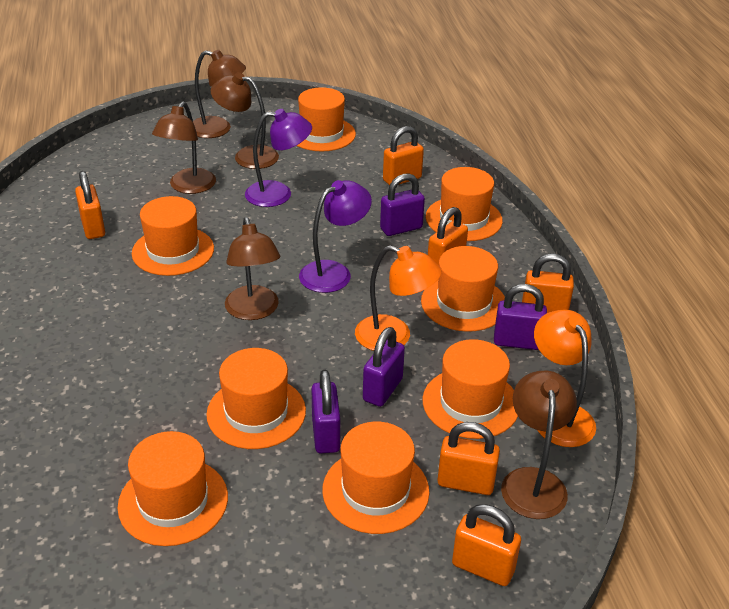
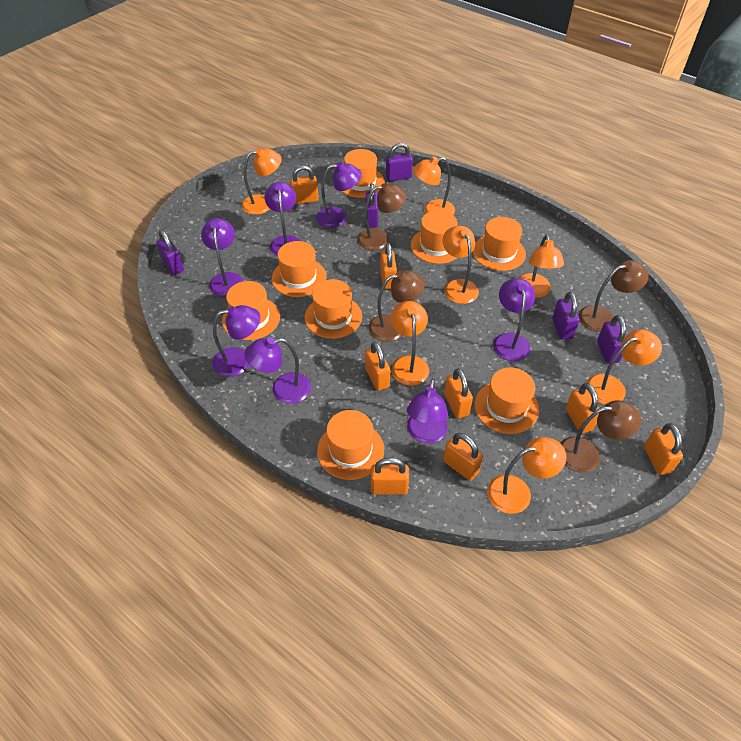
brown lamp: 5 -> 4
orange lamp: 2 -> 7
orange padlock: 6 -> 8
purple lamp: 2 -> 7
purple padlock: 4 -> 5

